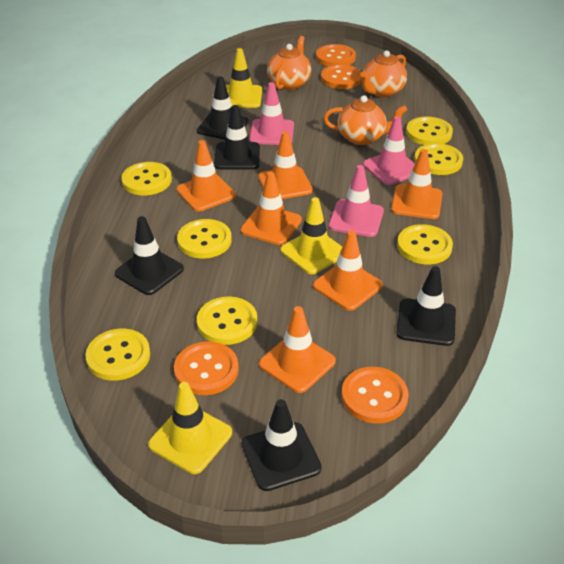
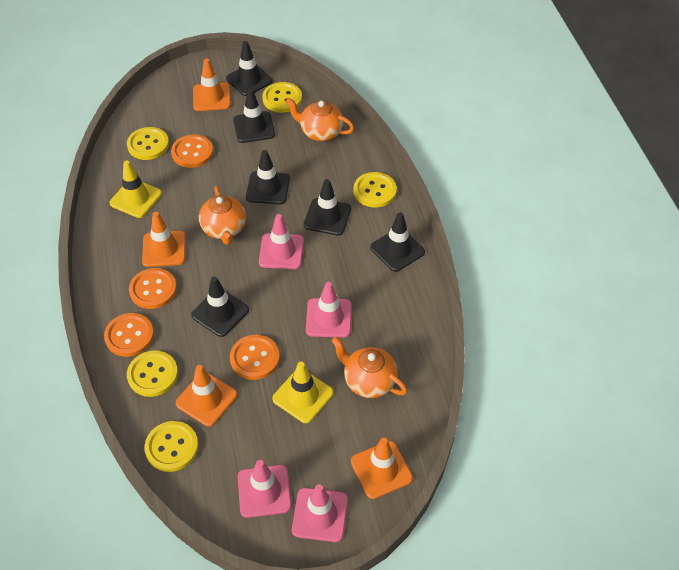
black traffic cone: 5 -> 6
orange traffic cone: 6 -> 4
pink traffic cone: 3 -> 4
yellow button: 7 -> 5
yellow traffic cone: 3 -> 2

